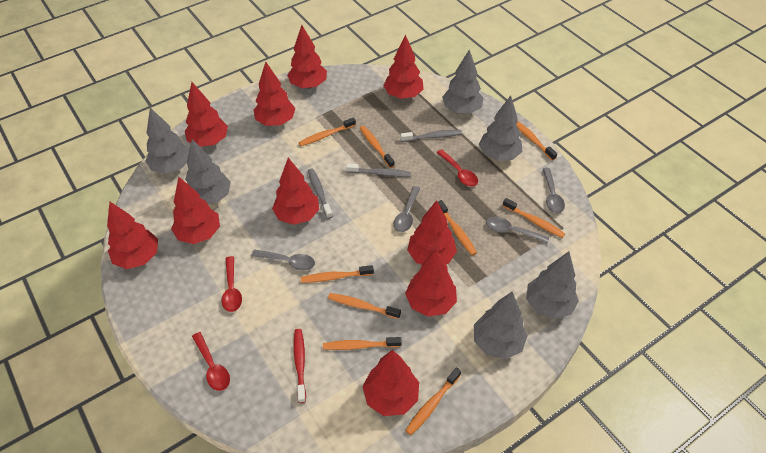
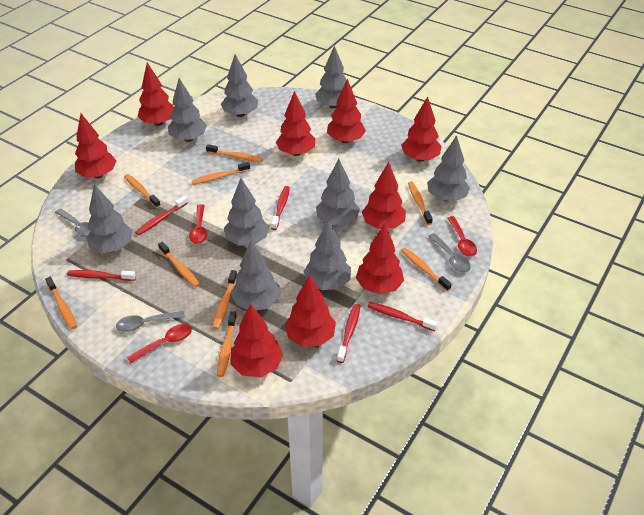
grey spoon: 4 -> 3
grey toothbrush: 3 -> 0
grey tree: 6 -> 9
red toothbrush: 1 -> 5
red tree: 10 -> 9

